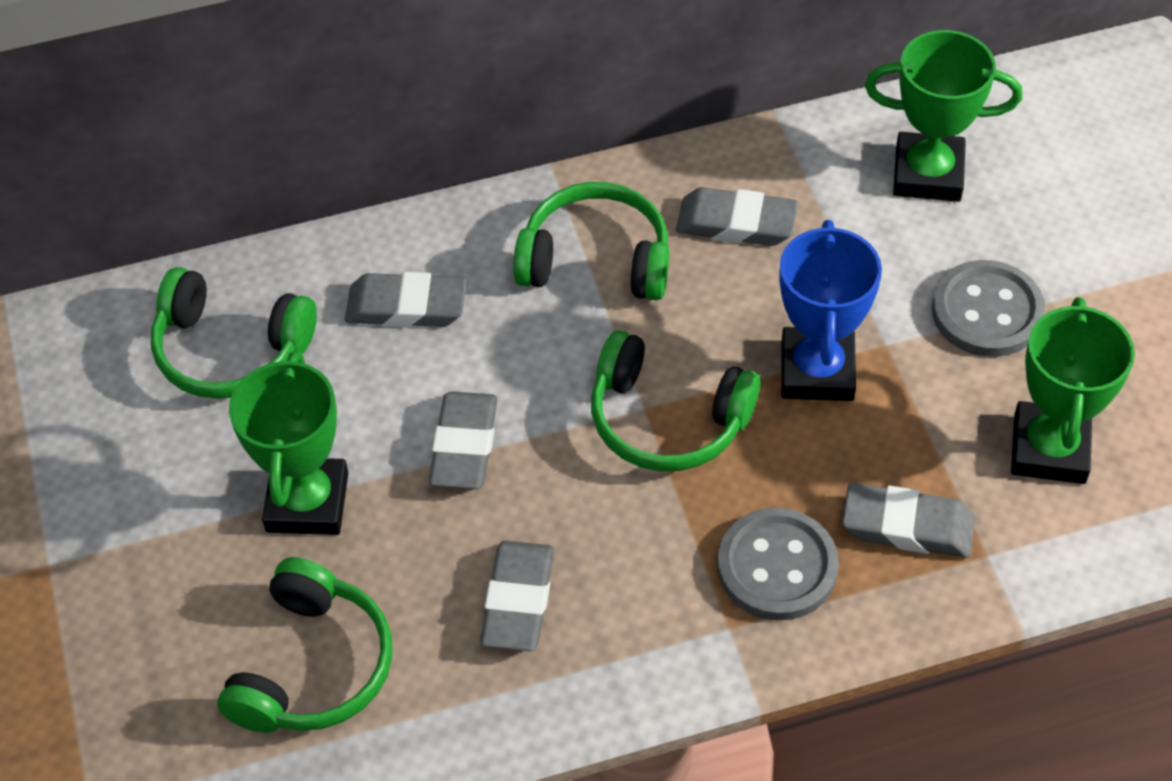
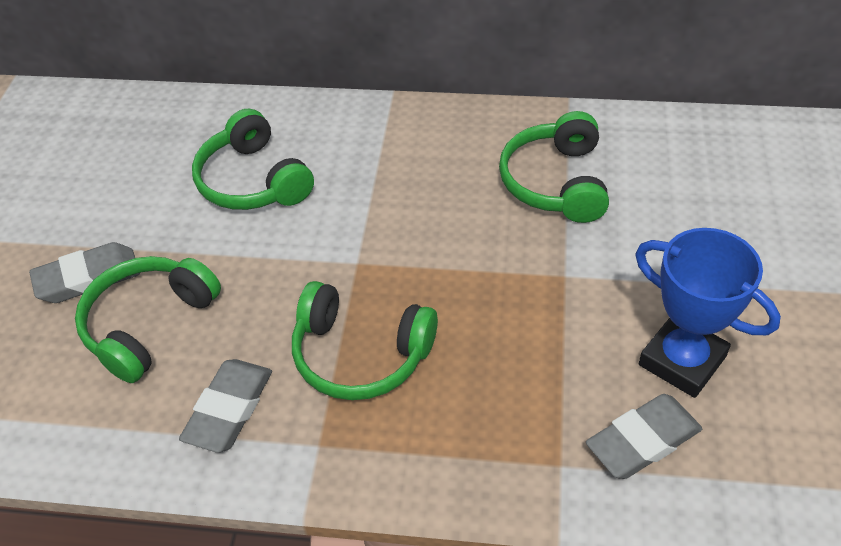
green trophy: 3 -> 0
grey button: 2 -> 0
grey eraser: 5 -> 3

